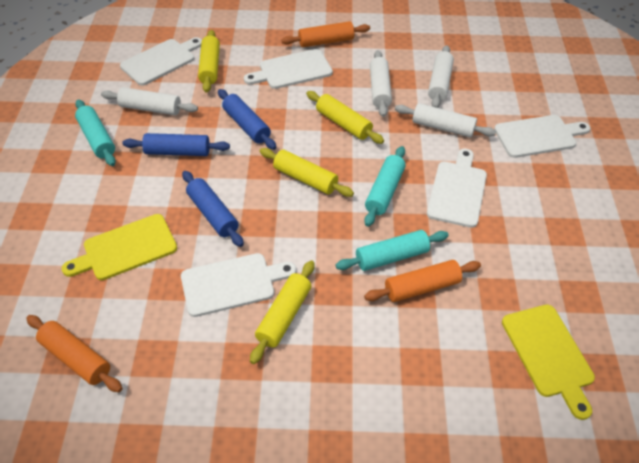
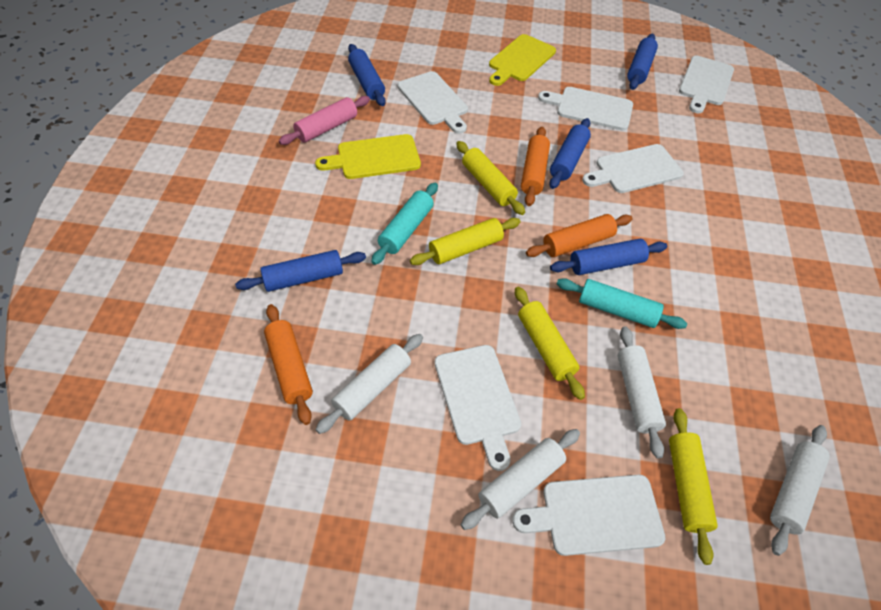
blue rolling pin: 3 -> 5
pink rolling pin: 0 -> 1
turquoise rolling pin: 3 -> 2
white cutting board: 5 -> 6

